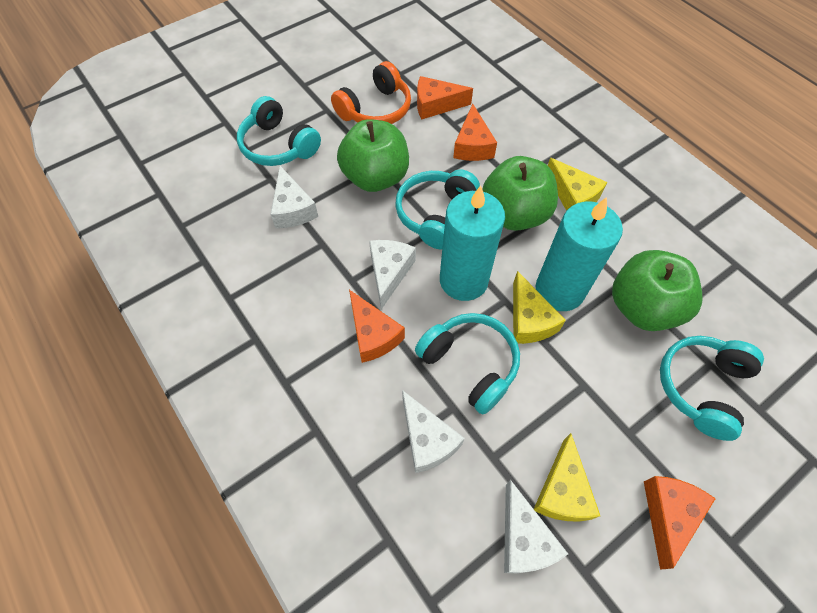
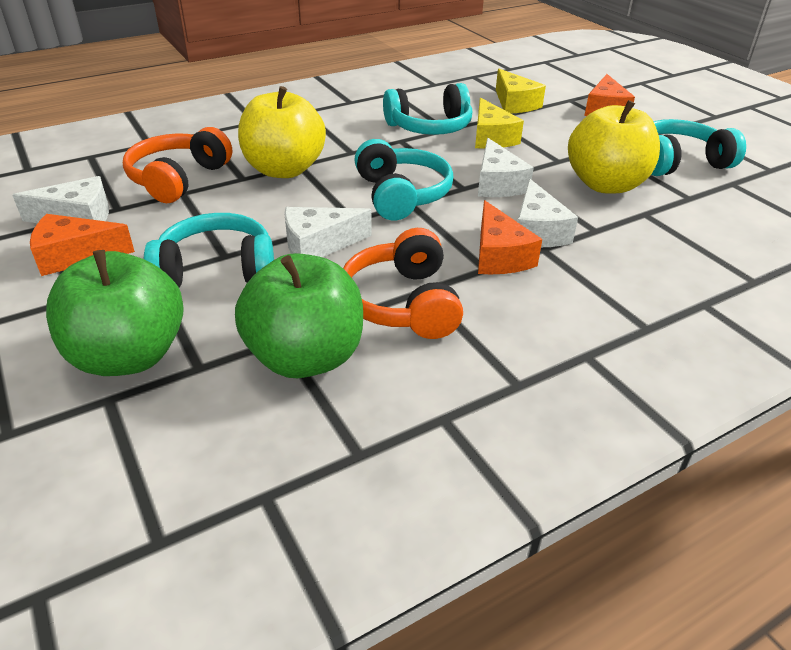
green apple: 3 -> 2
orange cheese: 4 -> 3
orange headphones: 1 -> 2
turquoise candle: 2 -> 0
yellow apple: 0 -> 2
yellow cheese: 3 -> 2

